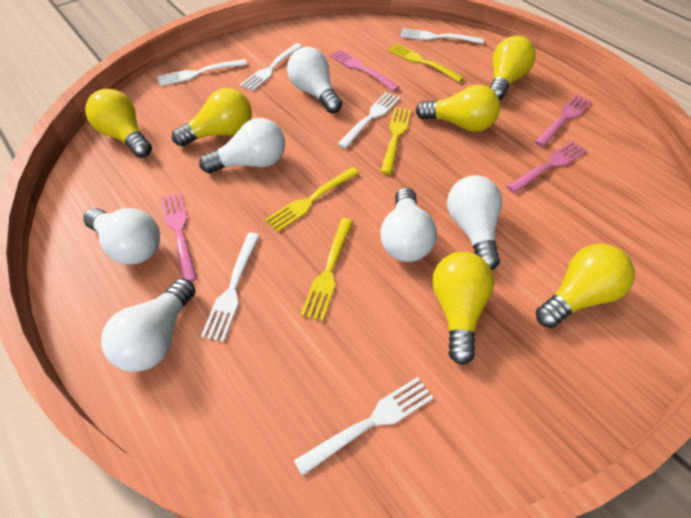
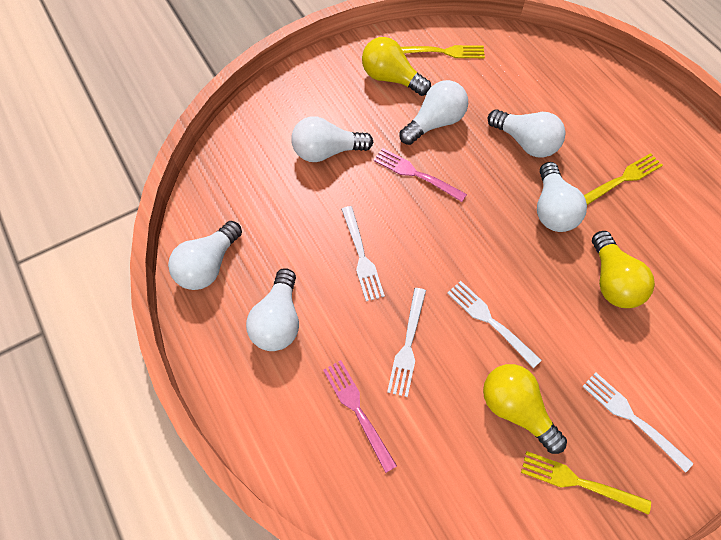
pink fork: 4 -> 2
white fork: 6 -> 4
yellow fork: 4 -> 3
yellow light bulb: 6 -> 3

